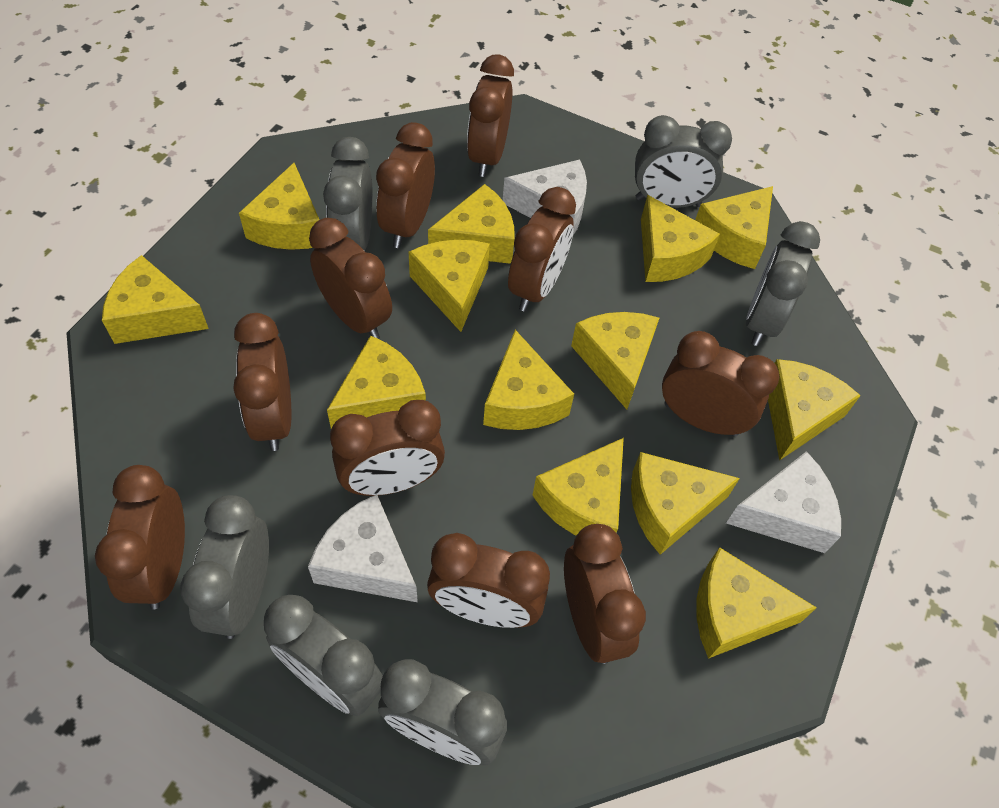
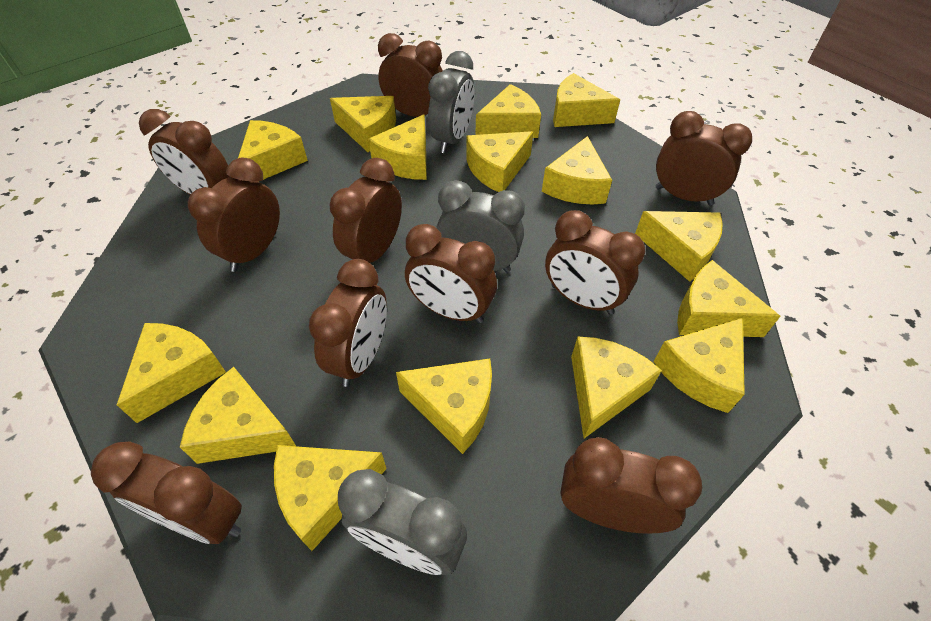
grey clock: 6 -> 3
white cheese: 3 -> 0
yellow cheese: 13 -> 15

